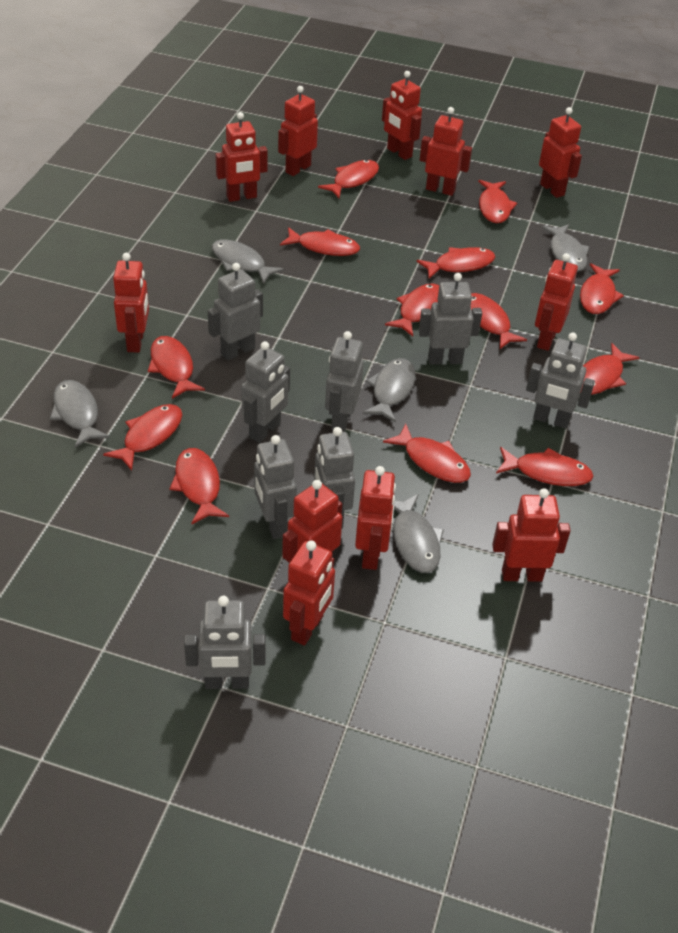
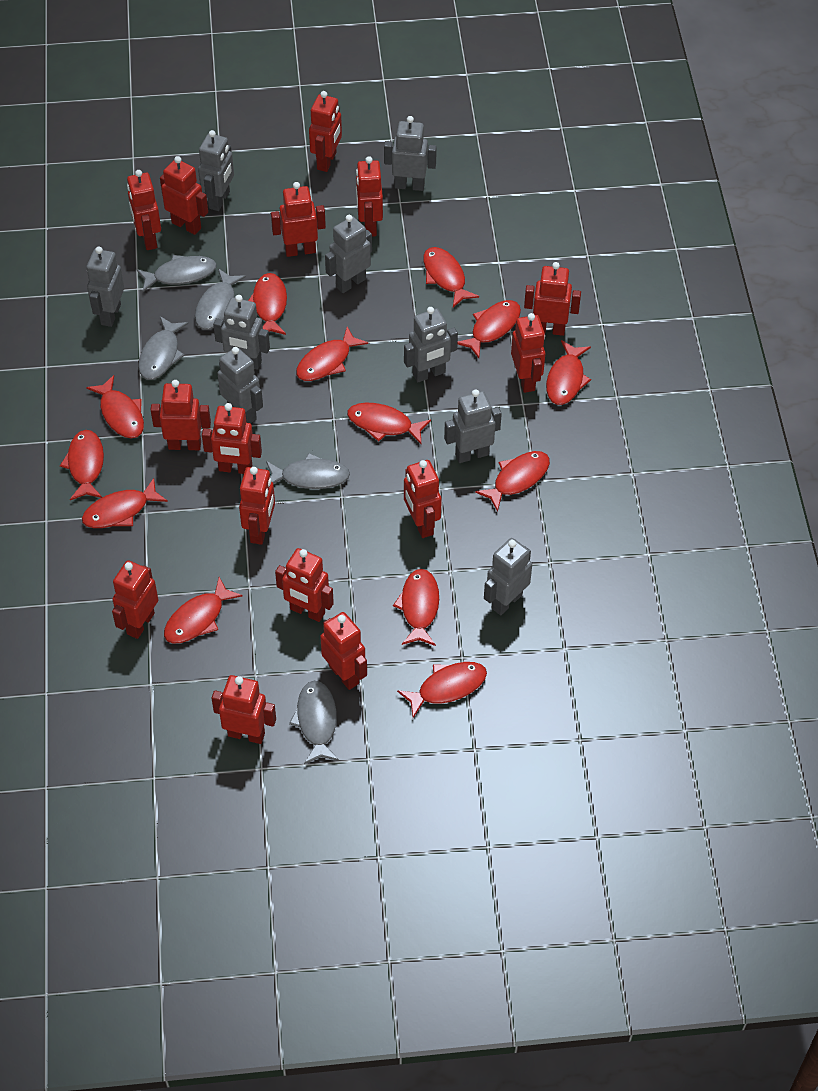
grey robot: 8 -> 9
red robot: 11 -> 15

